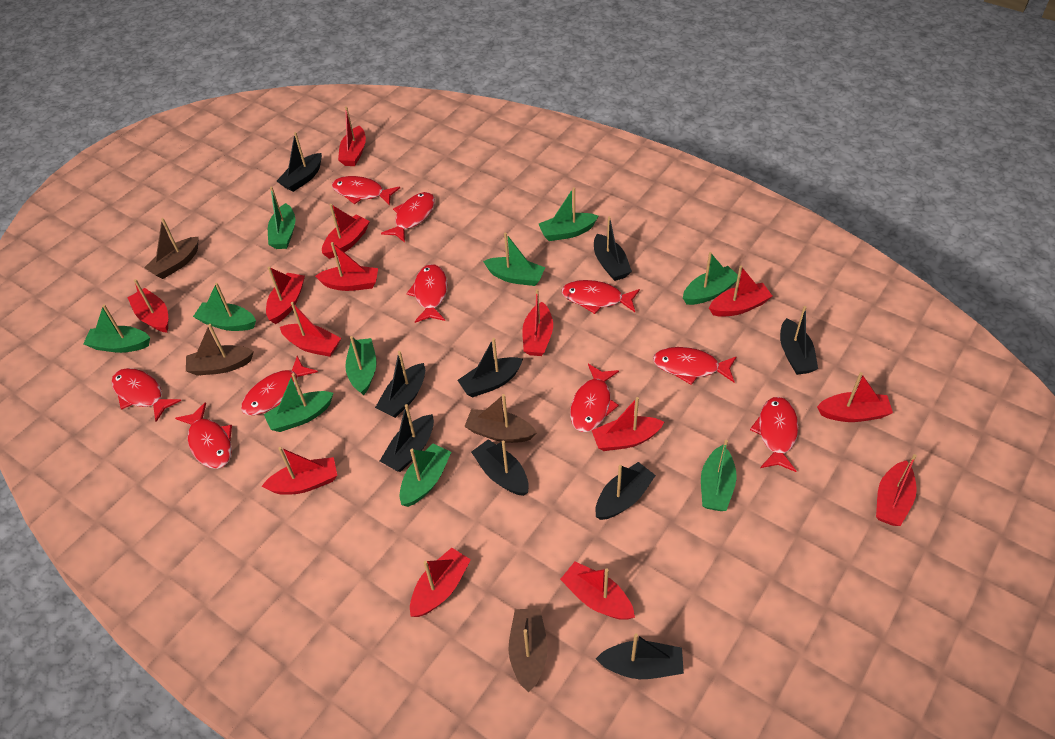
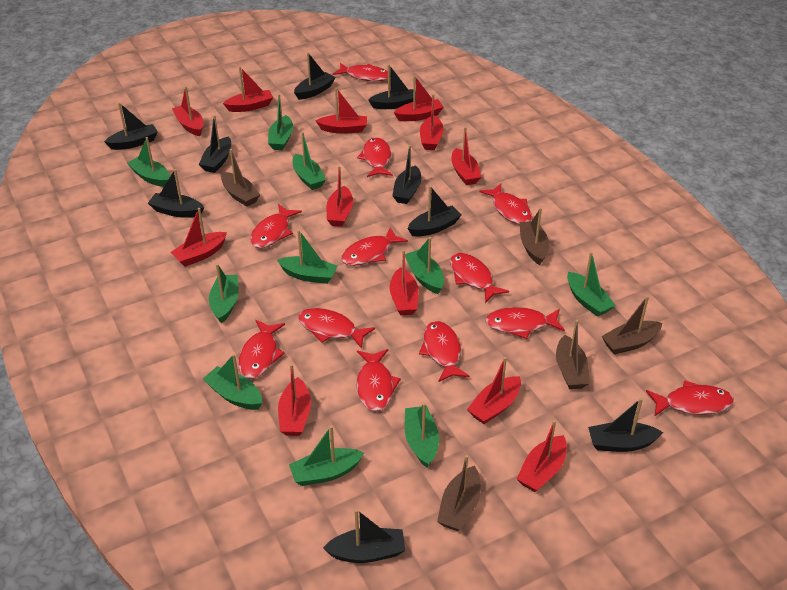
brown boat: 4 -> 5
red boat: 14 -> 12
red fish: 10 -> 12

